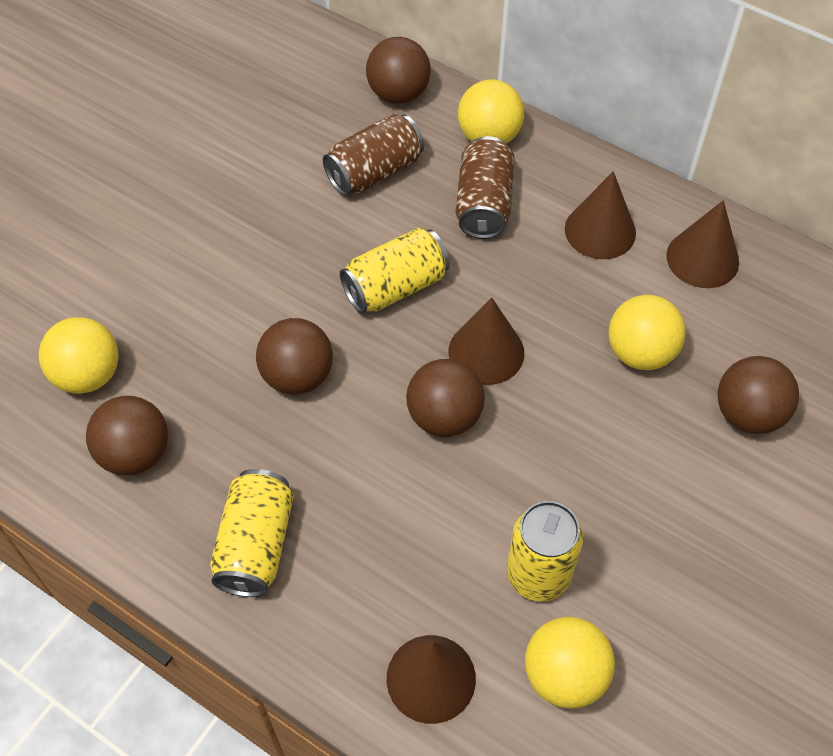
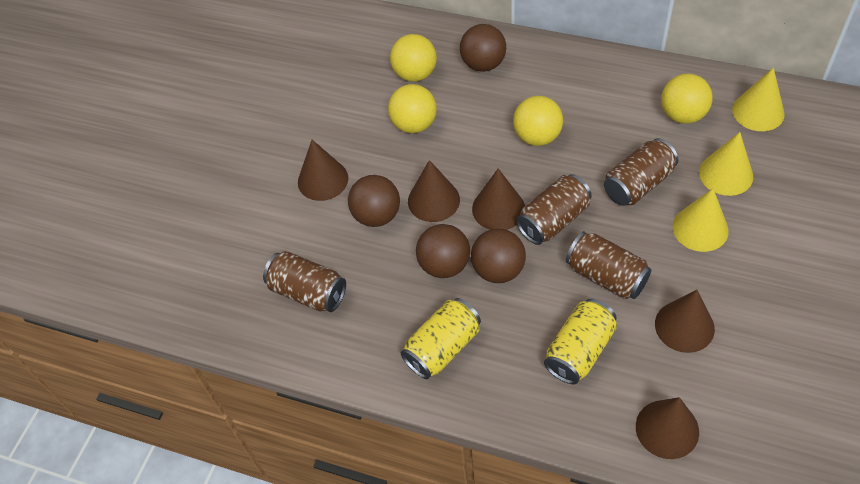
brown ball: 5 -> 4
brown can: 2 -> 4
brown cone: 4 -> 5
yellow can: 3 -> 2
yellow cone: 0 -> 3

